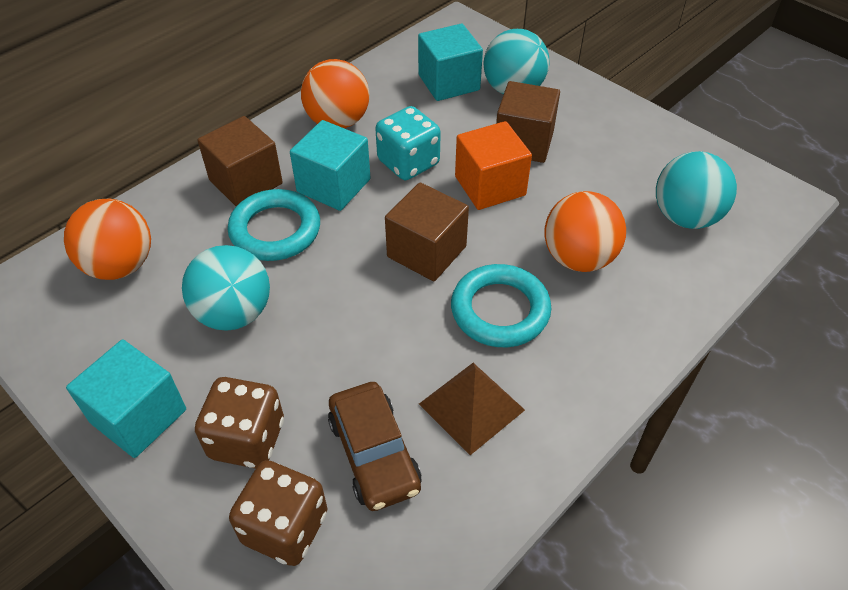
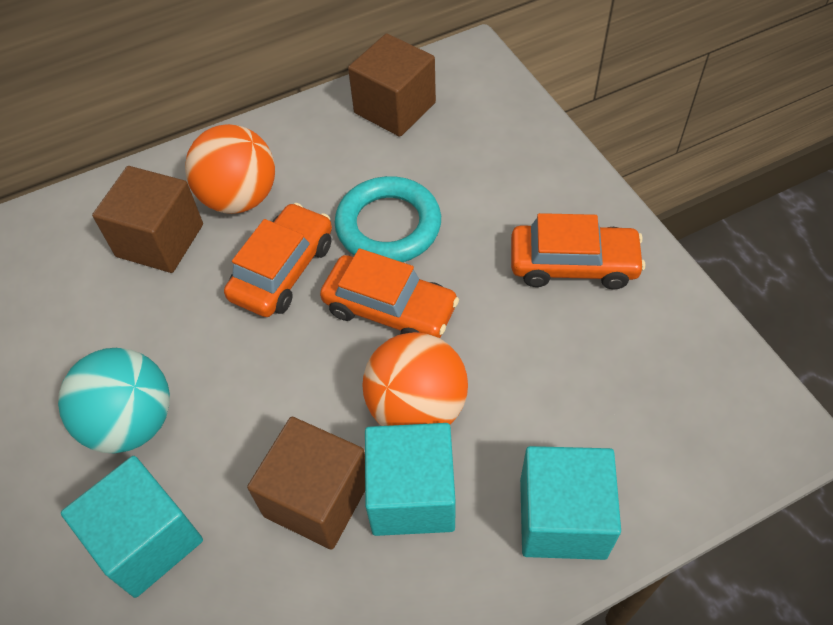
brown car: 1 -> 0
brown dice: 2 -> 0
brown pyramid: 1 -> 0
orange ball: 3 -> 2
orange car: 0 -> 3
orange cube: 1 -> 0
turquoise ball: 3 -> 1
turquoise dice: 1 -> 0
turquoise ring: 2 -> 1

